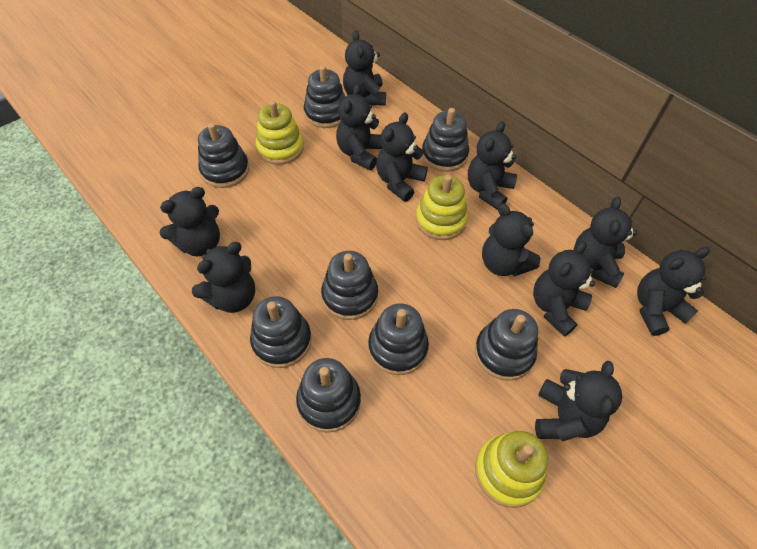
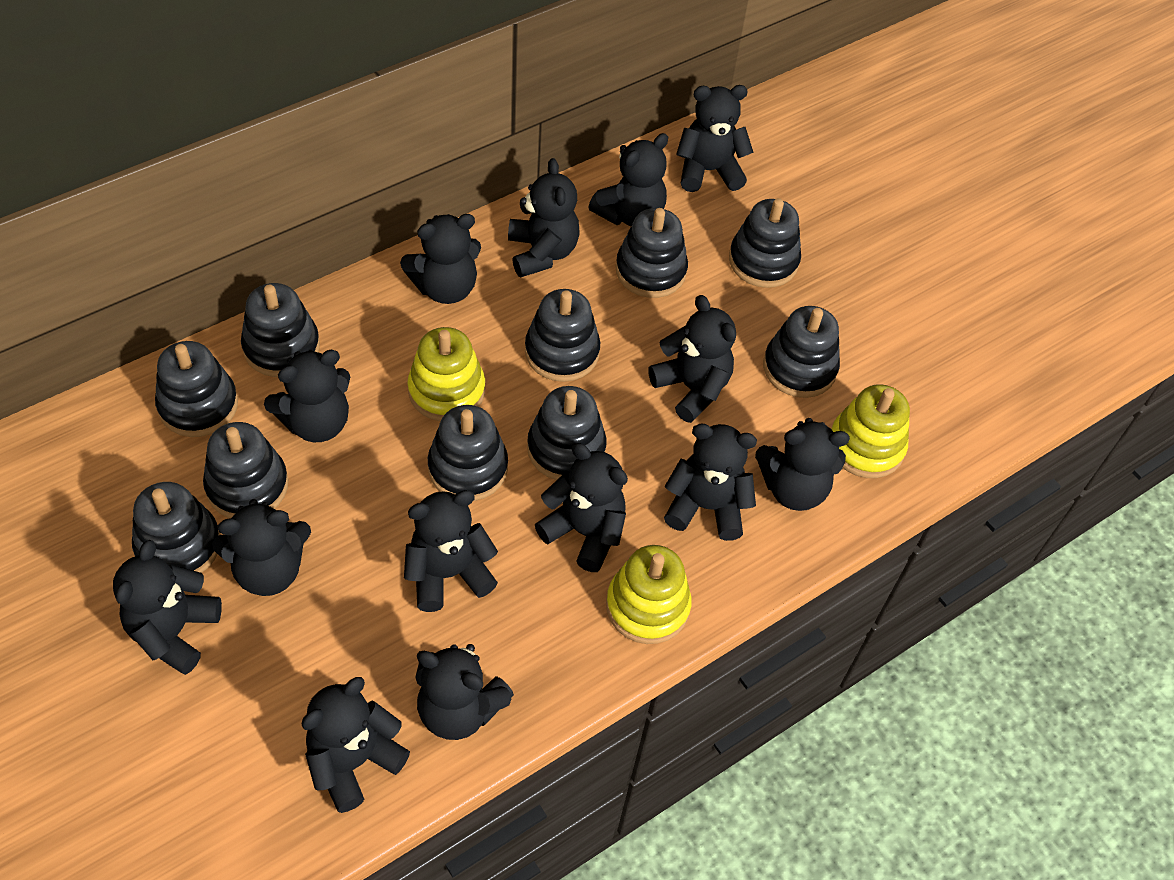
black stacking toy: 8 -> 10
black teddy bear: 11 -> 14

